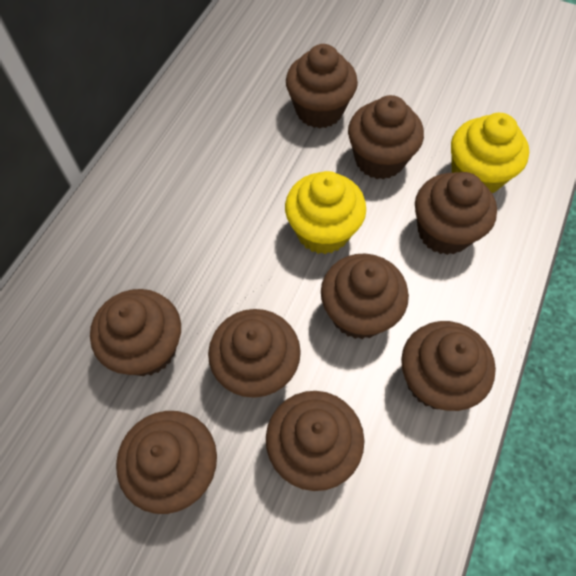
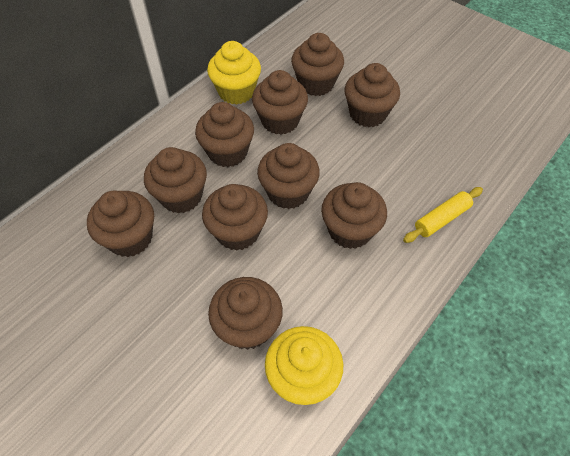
brown cupcake: 9 -> 10
yellow rolling pin: 0 -> 1

